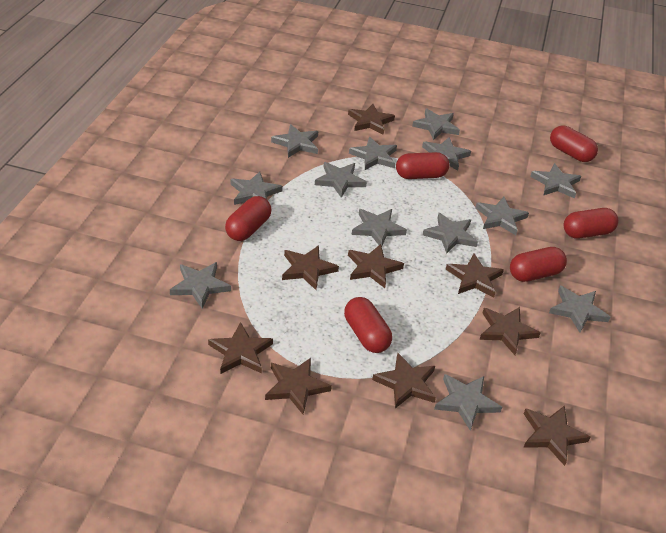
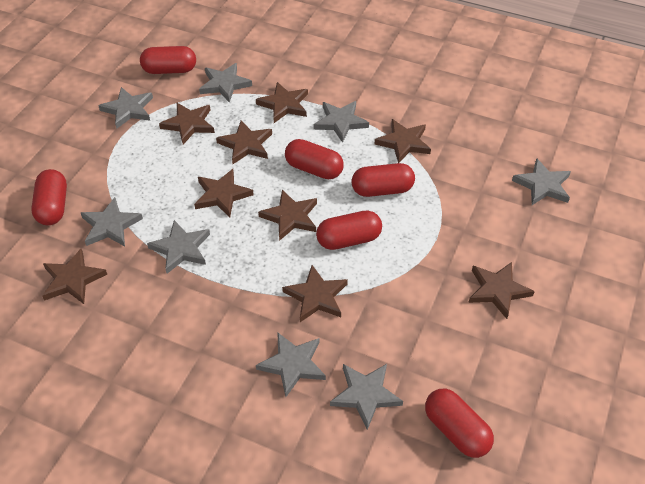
grey star: 13 -> 8

